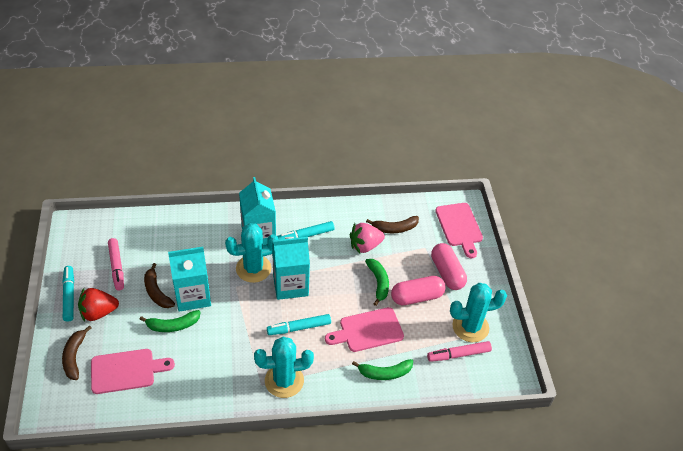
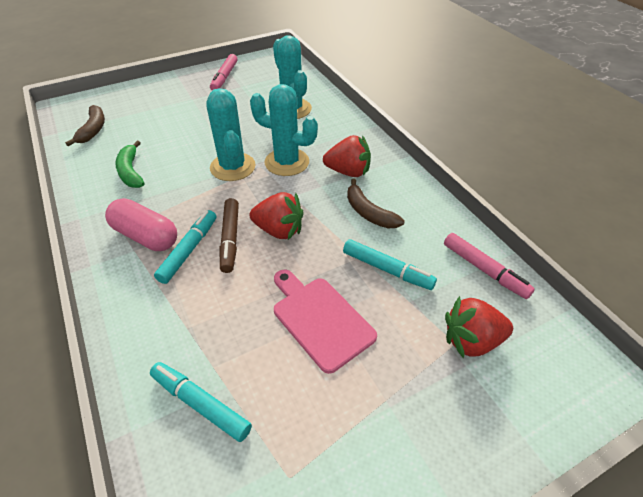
brown banana: 3 -> 2
brown marker: 0 -> 1
green banana: 3 -> 1
pink capsule: 2 -> 1
pink cutting board: 3 -> 1
pink strawberry: 1 -> 0
red strawberry: 1 -> 3
turquoise carton: 3 -> 0

